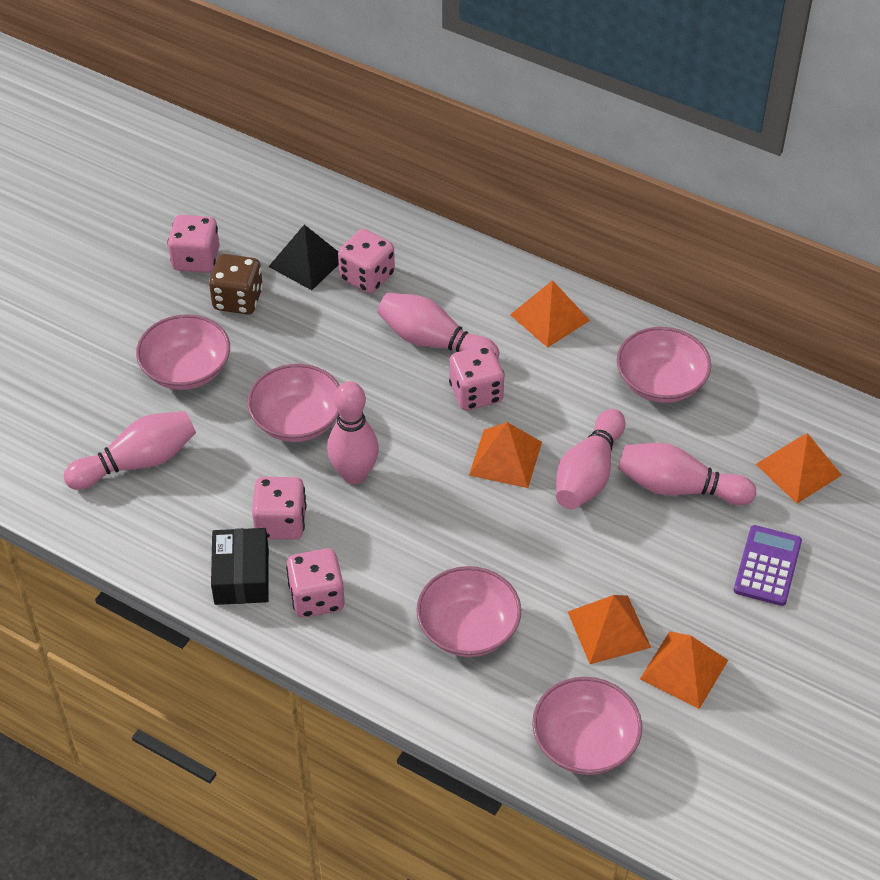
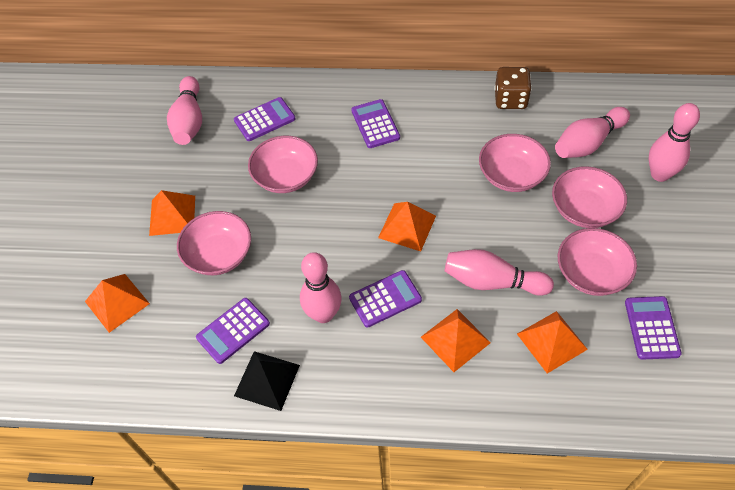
black box: 1 -> 0
pink dice: 5 -> 0
purple calculator: 1 -> 5

